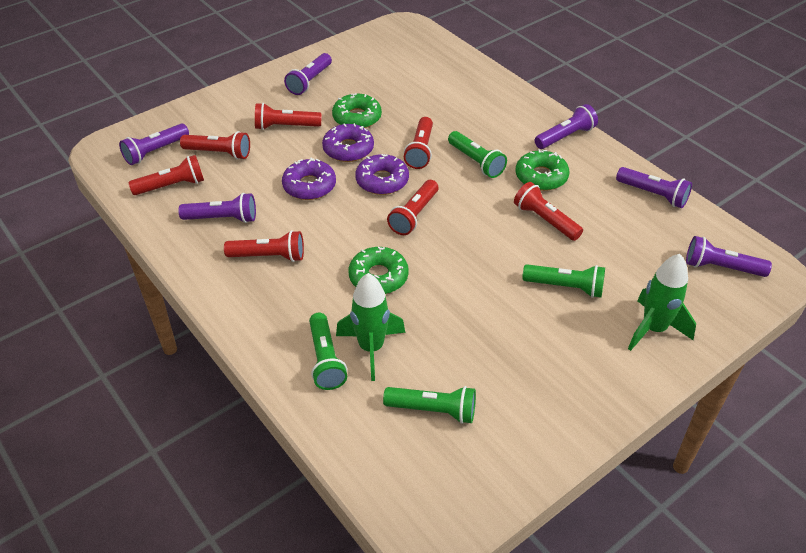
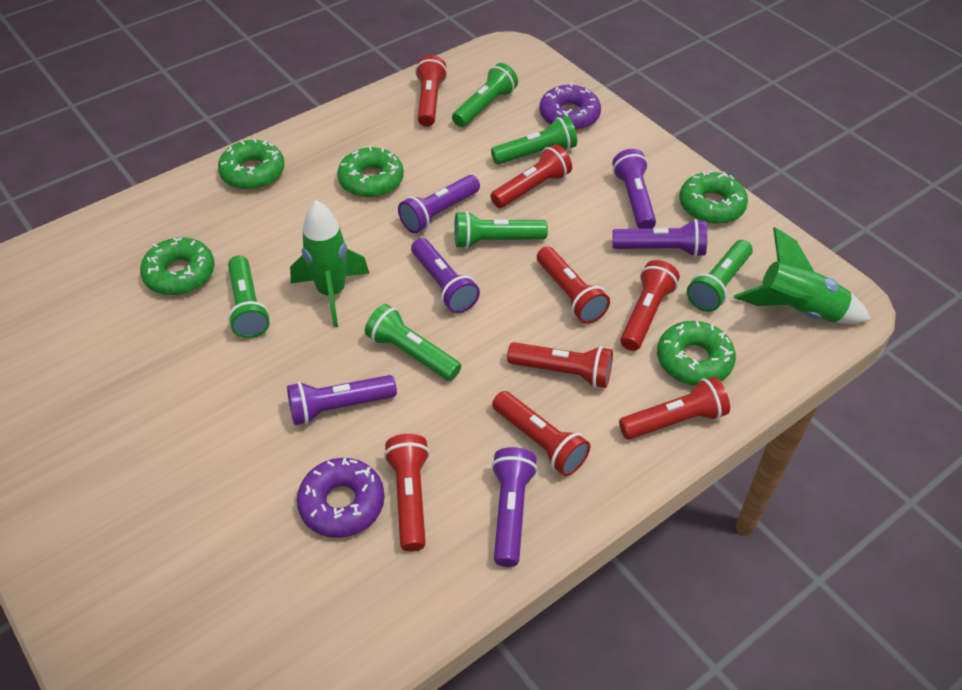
green donut: 3 -> 5
green flashlight: 4 -> 6
purple donut: 3 -> 2
red flashlight: 7 -> 8

